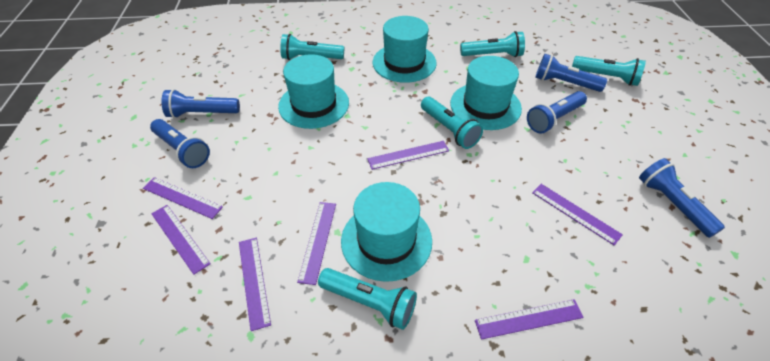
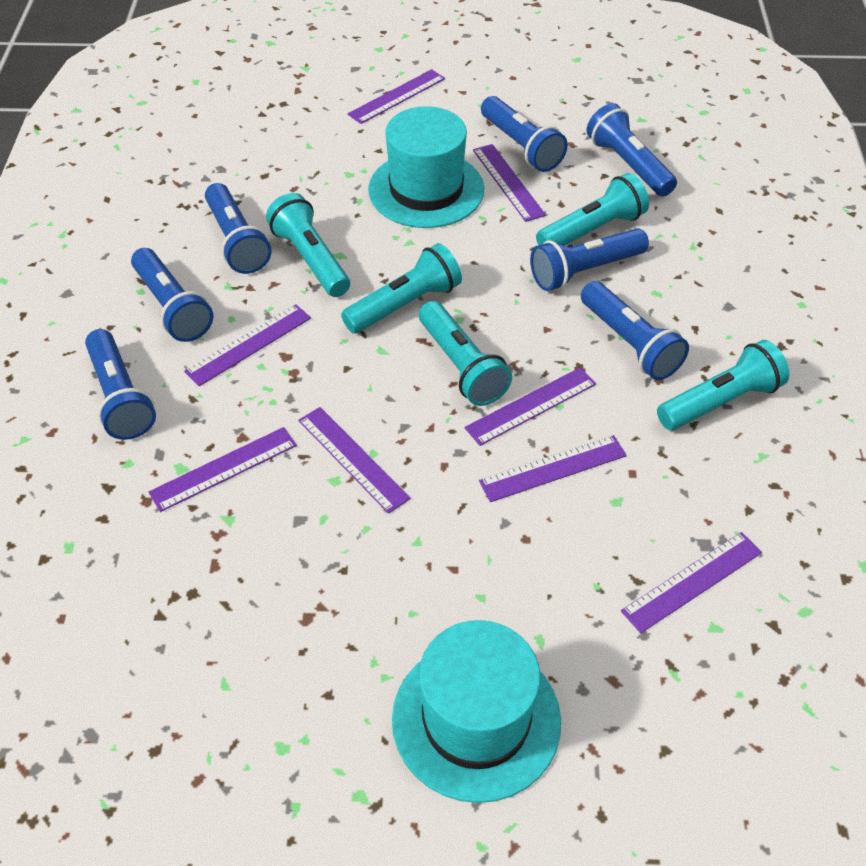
blue flashlight: 5 -> 7
purple ruler: 7 -> 8
turquoise hat: 4 -> 2

